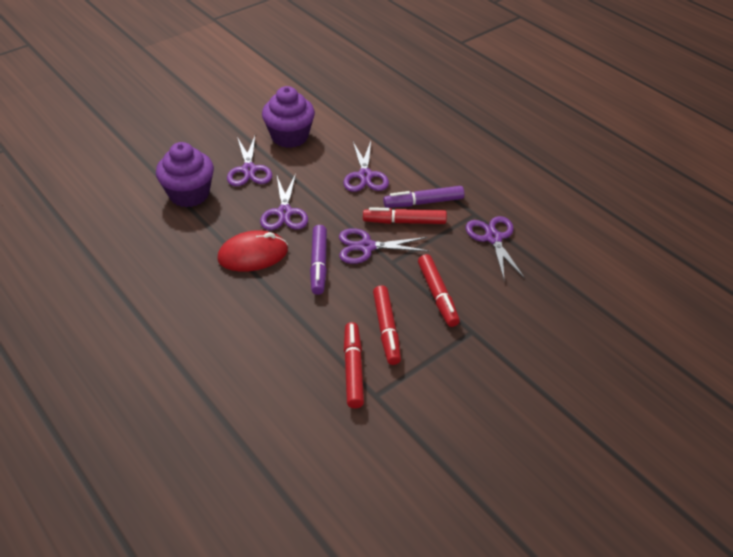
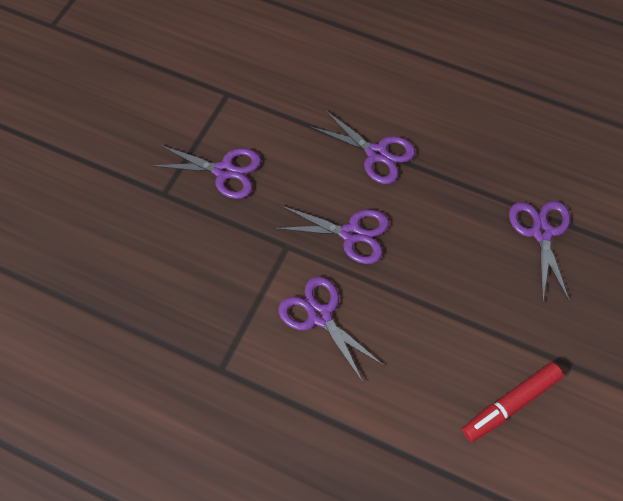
purple cupcake: 2 -> 0
purple marker: 2 -> 0
red marker: 4 -> 1
red mouse: 1 -> 0

